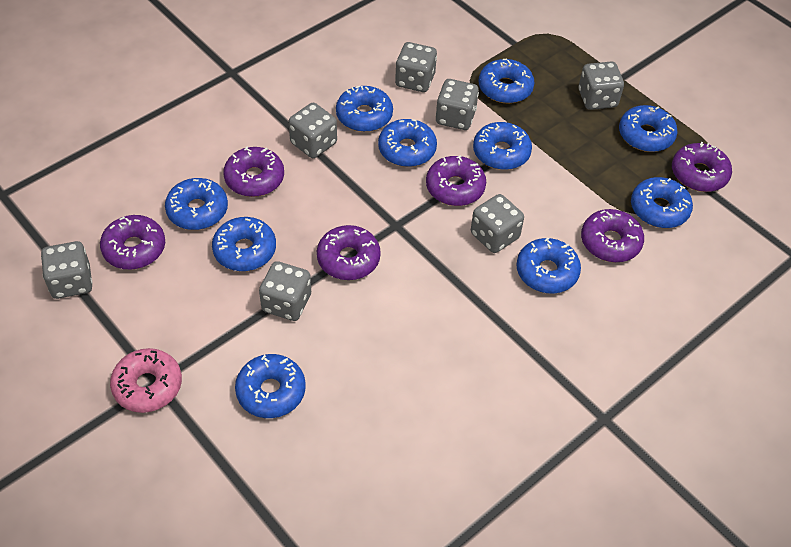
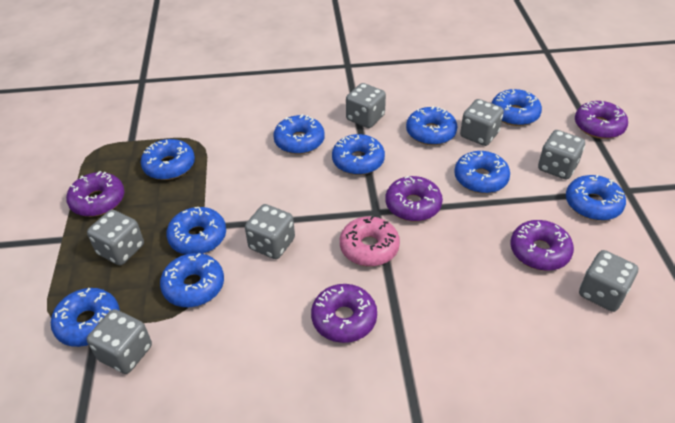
purple donut: 6 -> 5

